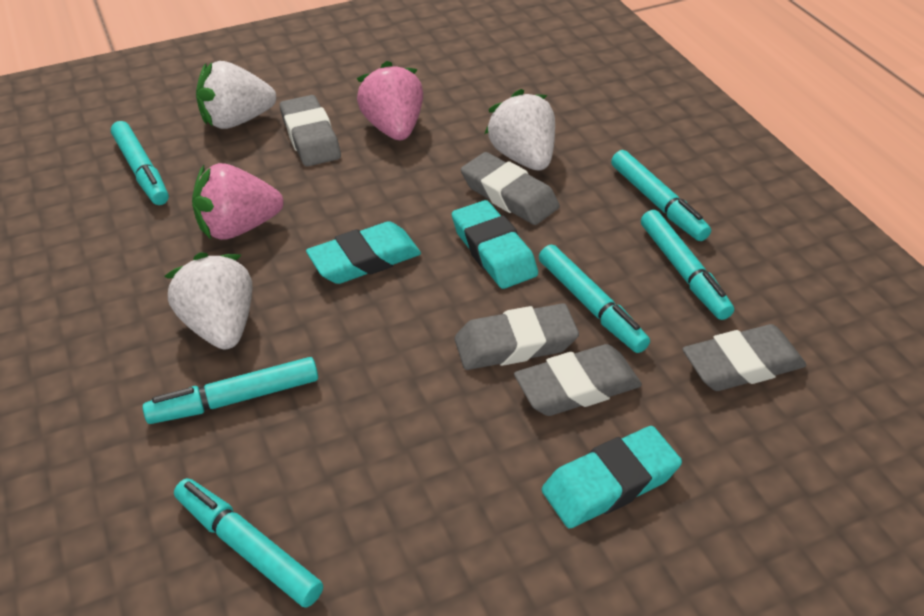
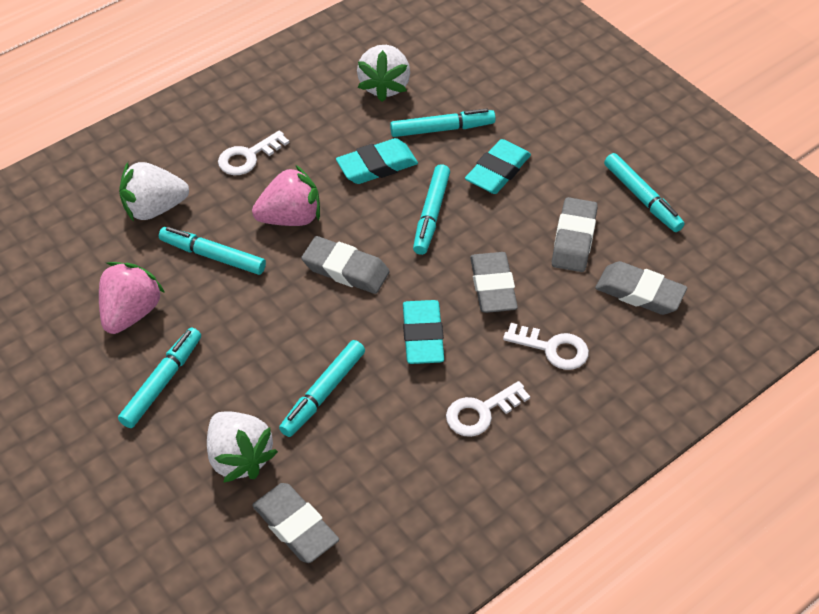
white key: 0 -> 3

